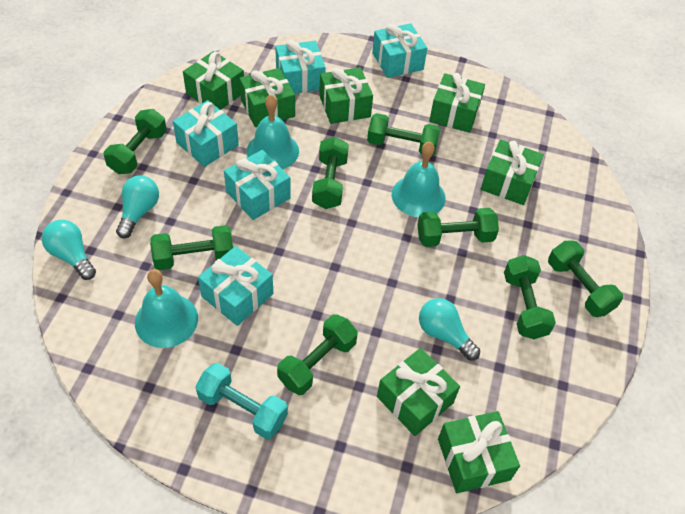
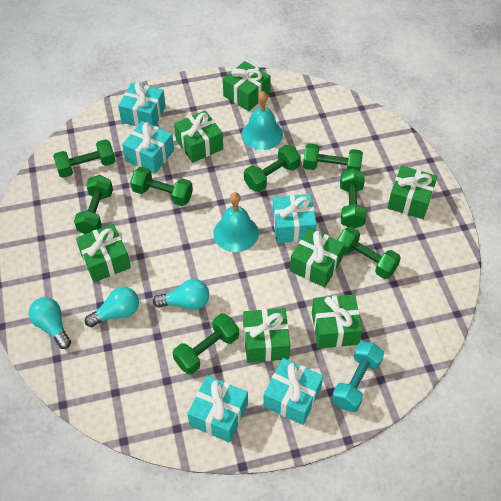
turquoise bell: 3 -> 2

